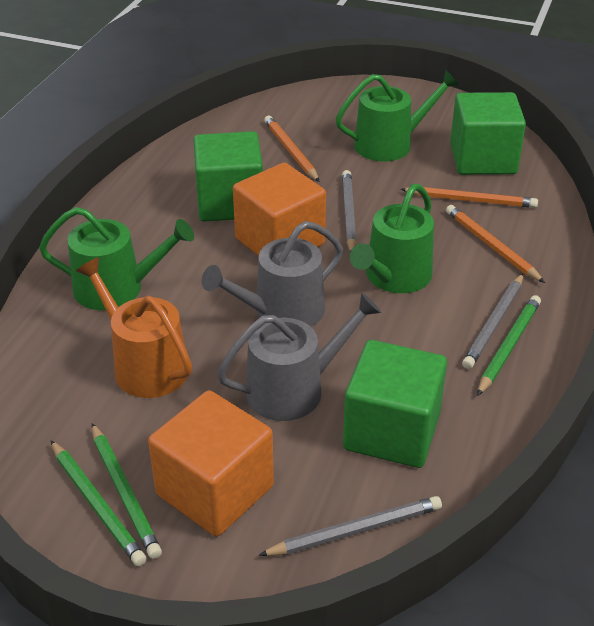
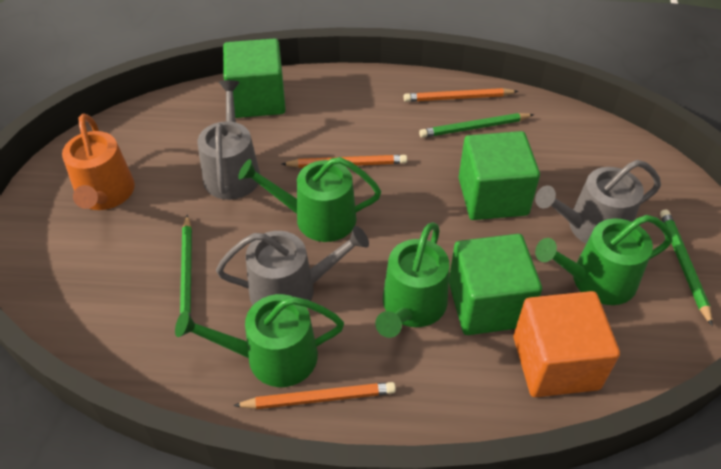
green watering can: 3 -> 4
grey pencil: 3 -> 0
grey watering can: 2 -> 3
orange cube: 2 -> 1

